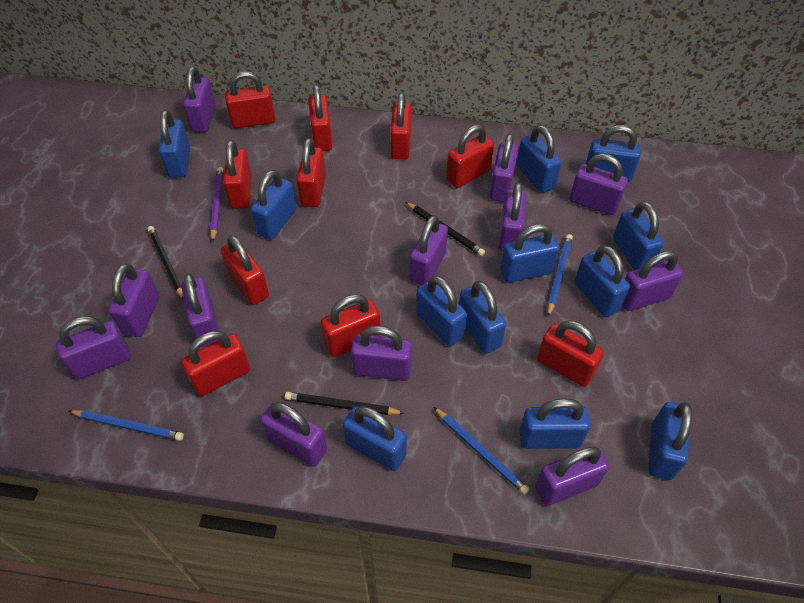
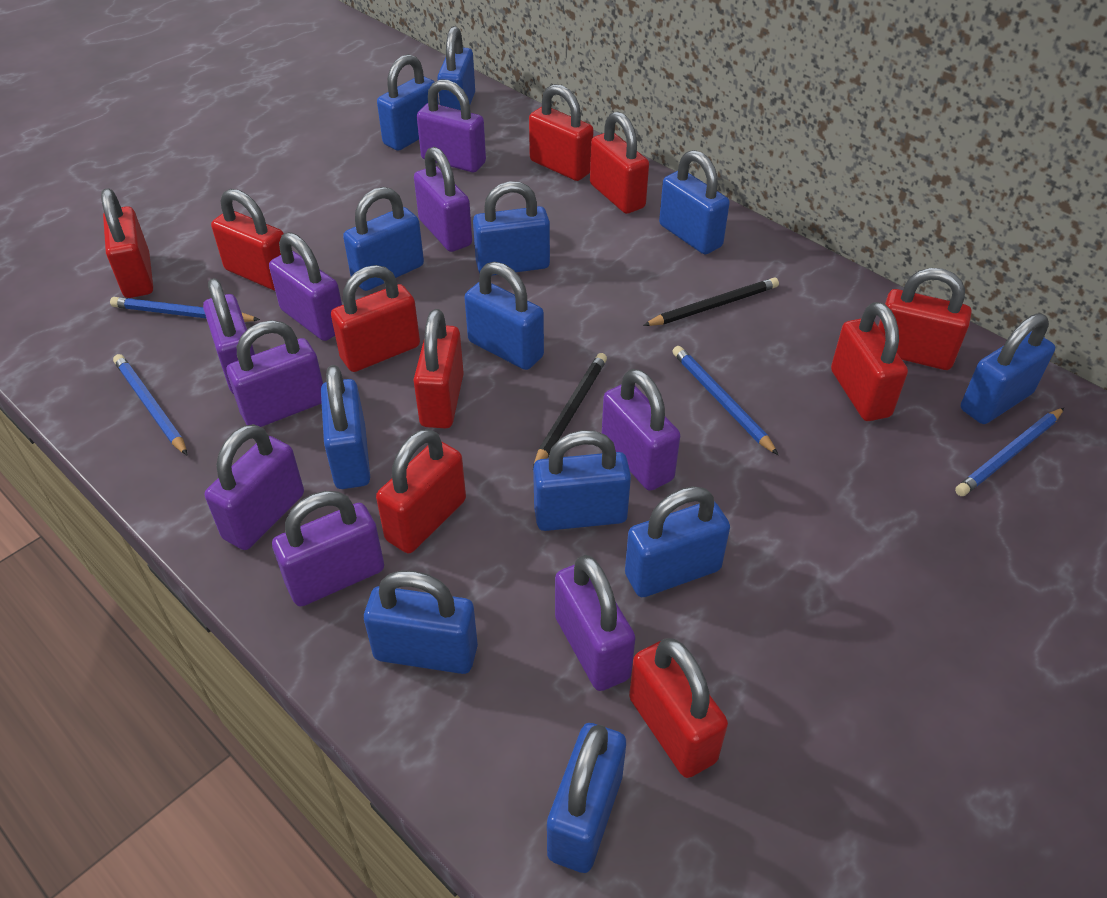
black pencil: 3 -> 2
blue pencil: 3 -> 4
purple padlock: 12 -> 9
purple pencil: 1 -> 0

